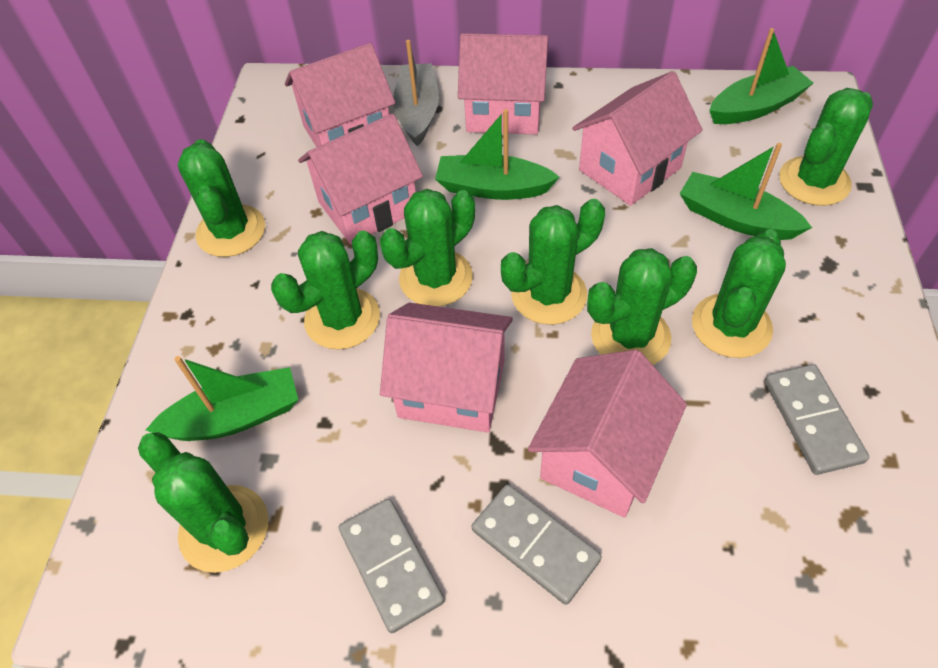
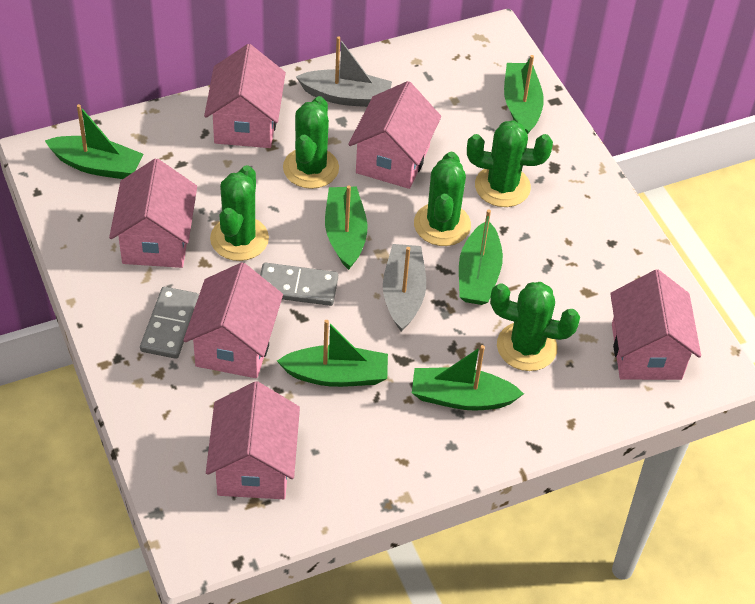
green boat: 4 -> 6
green cactus: 8 -> 5
grey boat: 1 -> 2
grey domino: 3 -> 2

